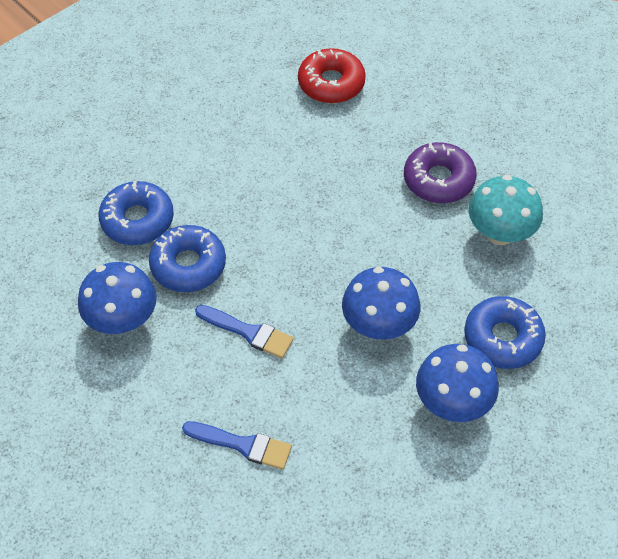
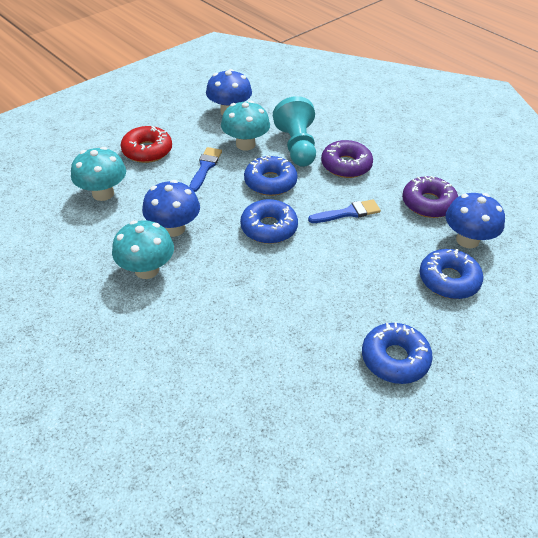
blue donut: 3 -> 4
purple donut: 1 -> 2
turquoise mushroom: 1 -> 3
turquoise pawn: 0 -> 1

